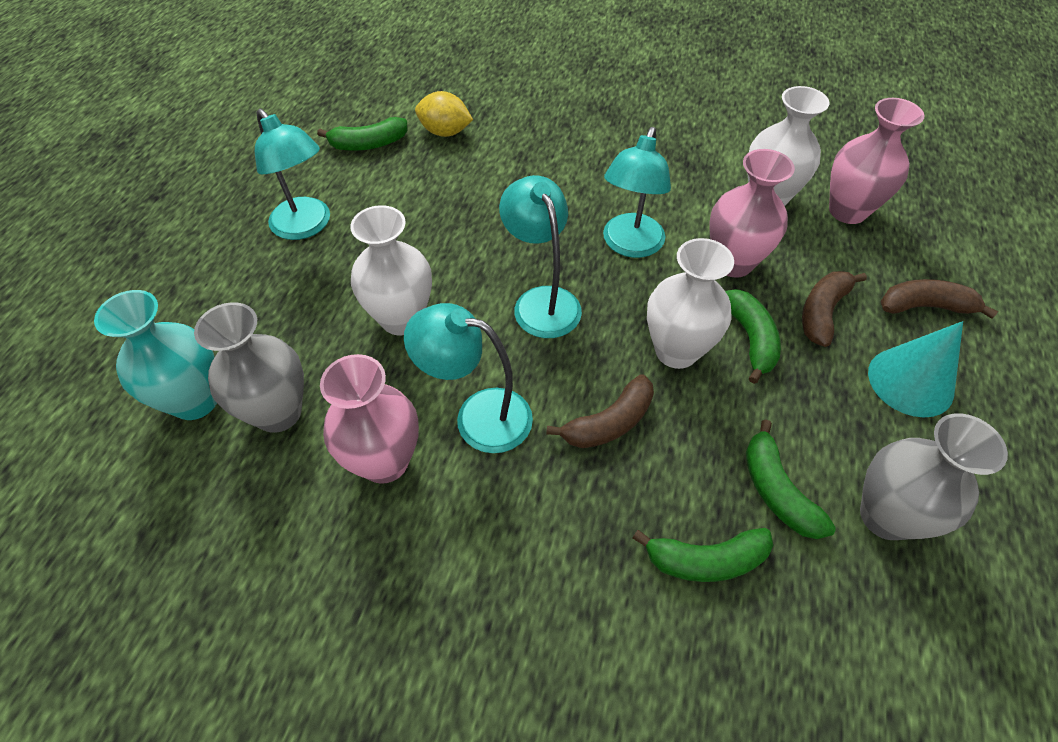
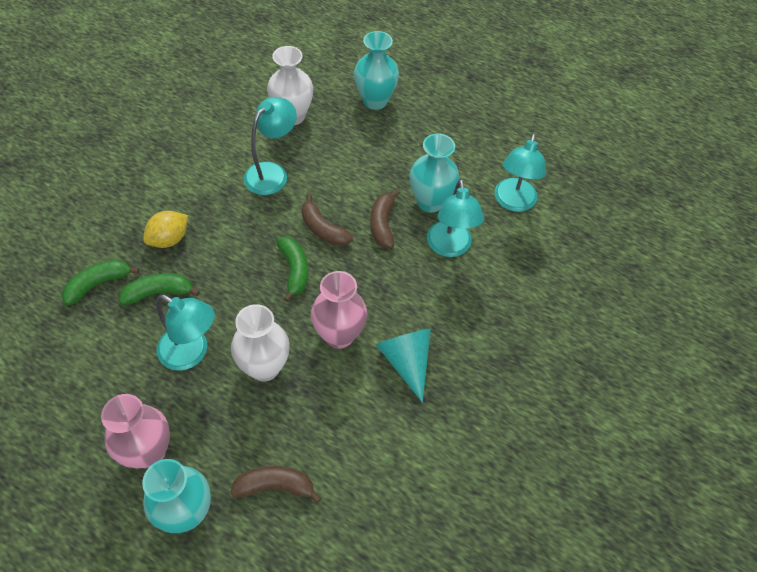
green banana: 4 -> 3
grey vase: 2 -> 0
pink vase: 3 -> 2
turquoise vase: 1 -> 3
white vase: 3 -> 2

